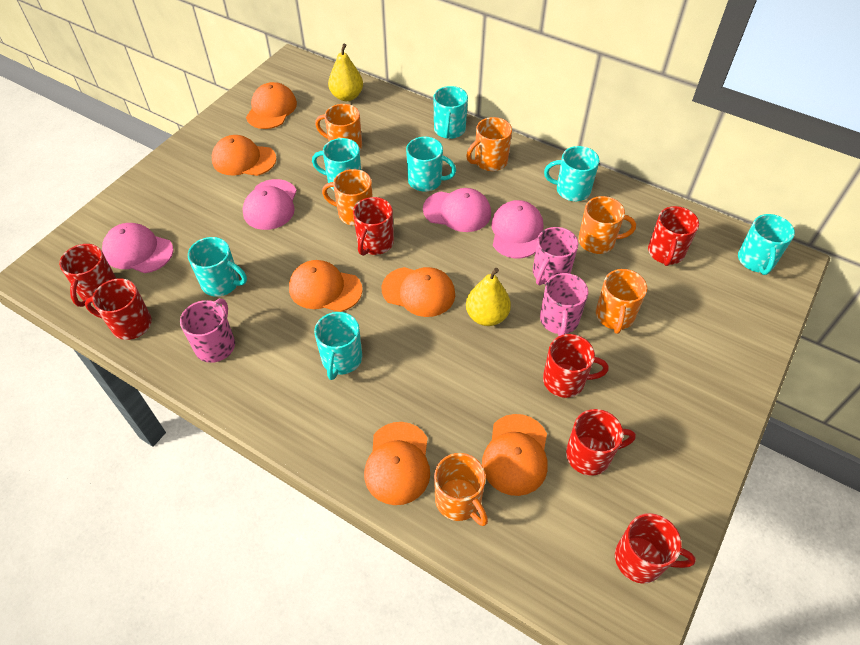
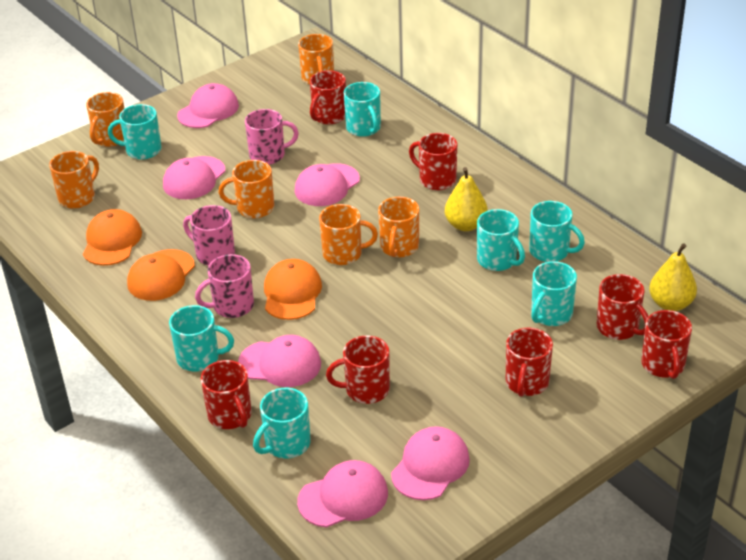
orange cap: 6 -> 3
pink cap: 4 -> 6

